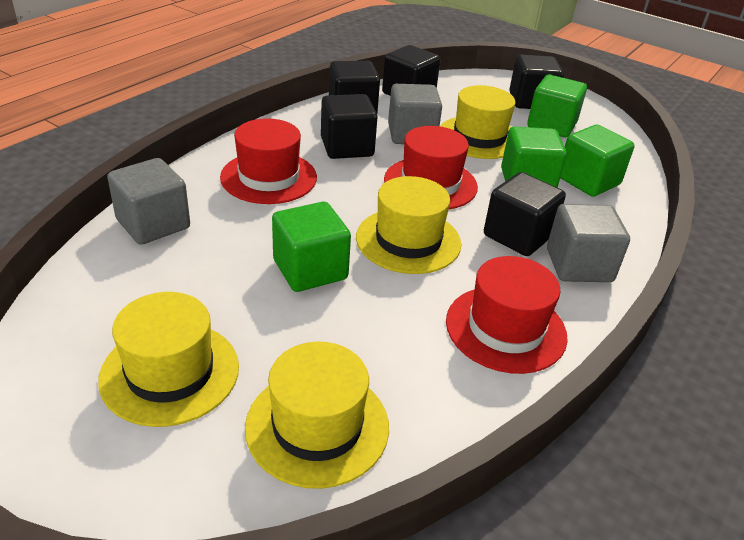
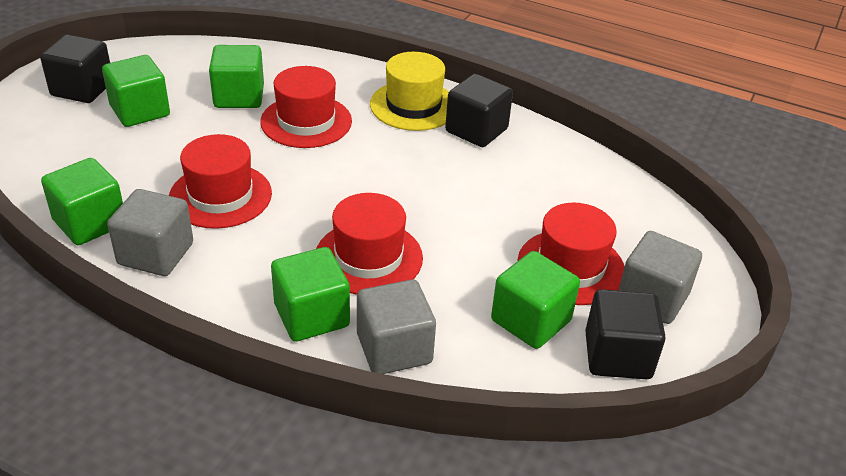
black cube: 5 -> 3
green cube: 4 -> 5
red hat: 3 -> 4
yellow hat: 4 -> 1

